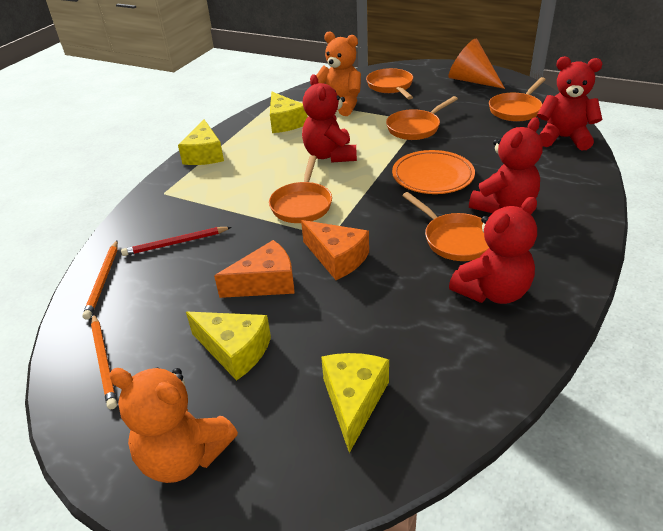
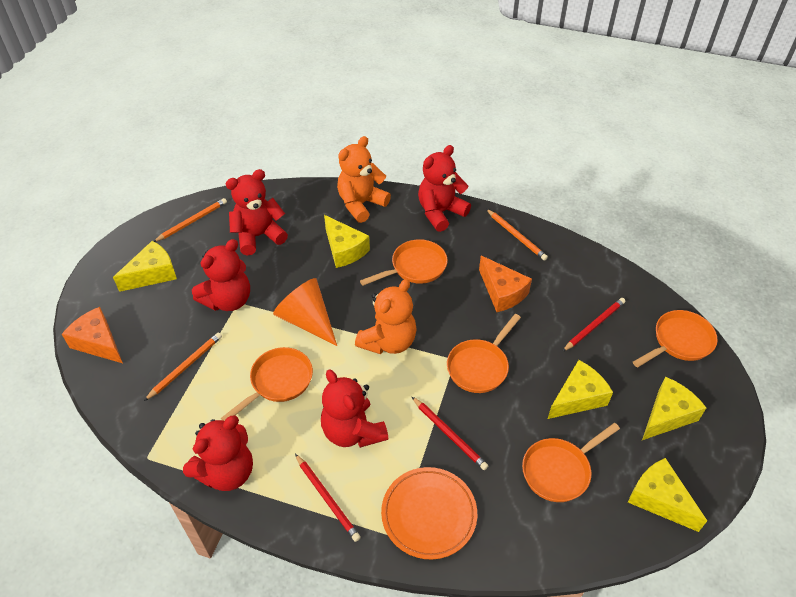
orange pencil: 2 -> 3
red pencil: 1 -> 3
red teddy bear: 4 -> 5
yellow cheese: 4 -> 5

